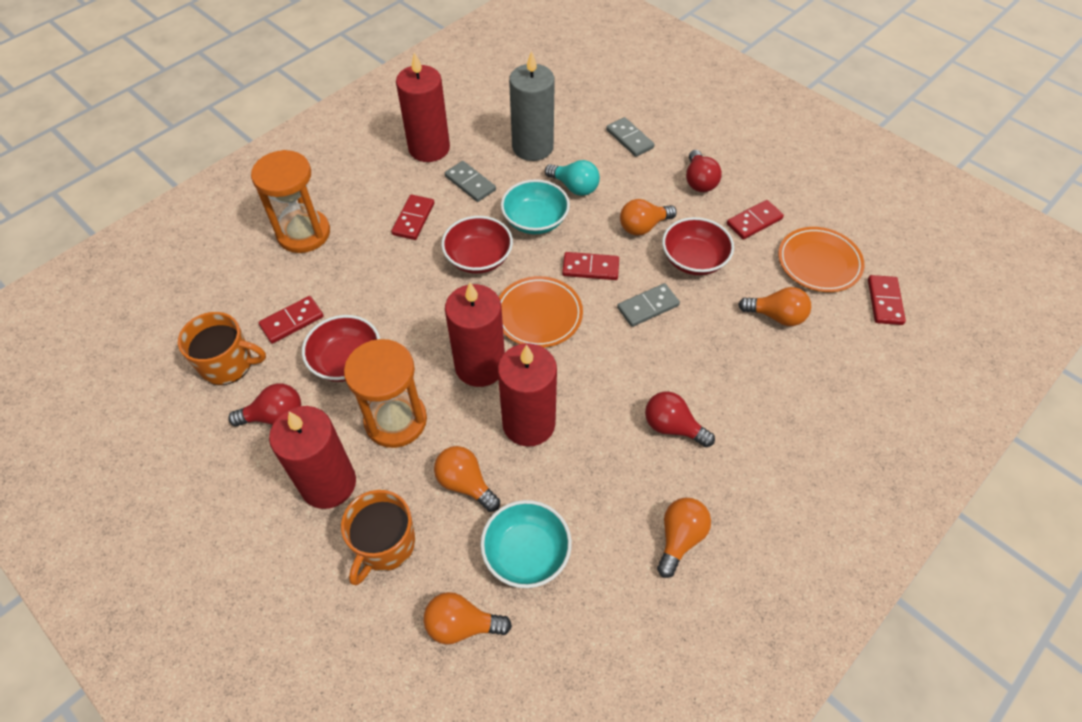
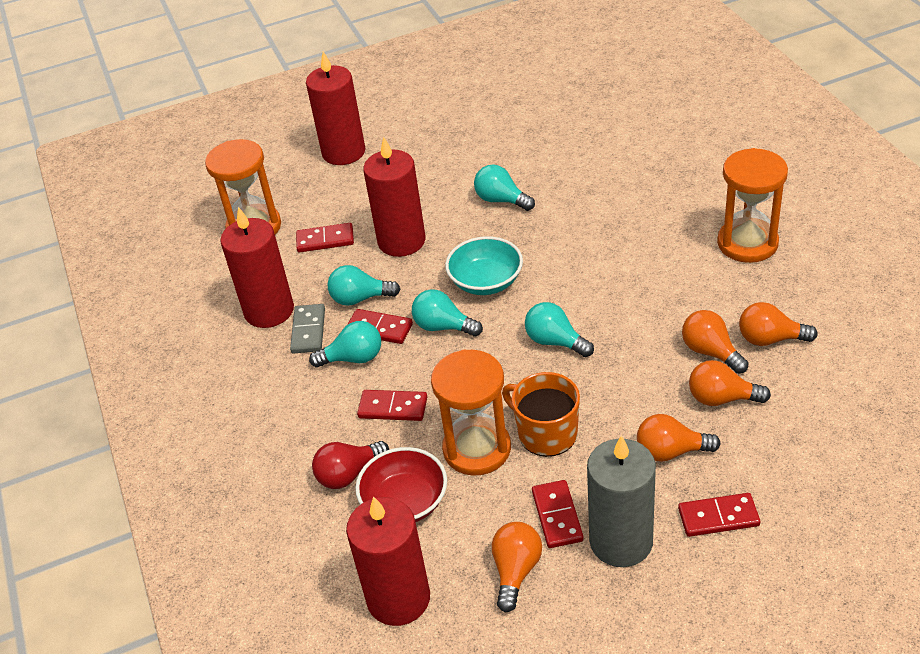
grey domino: 3 -> 1
orange hourglass: 2 -> 3
orange mug: 2 -> 1
orange plate: 2 -> 0
red bowl: 3 -> 1
red light bulb: 3 -> 1
turquoise bowl: 2 -> 1
turquoise light bulb: 1 -> 5

